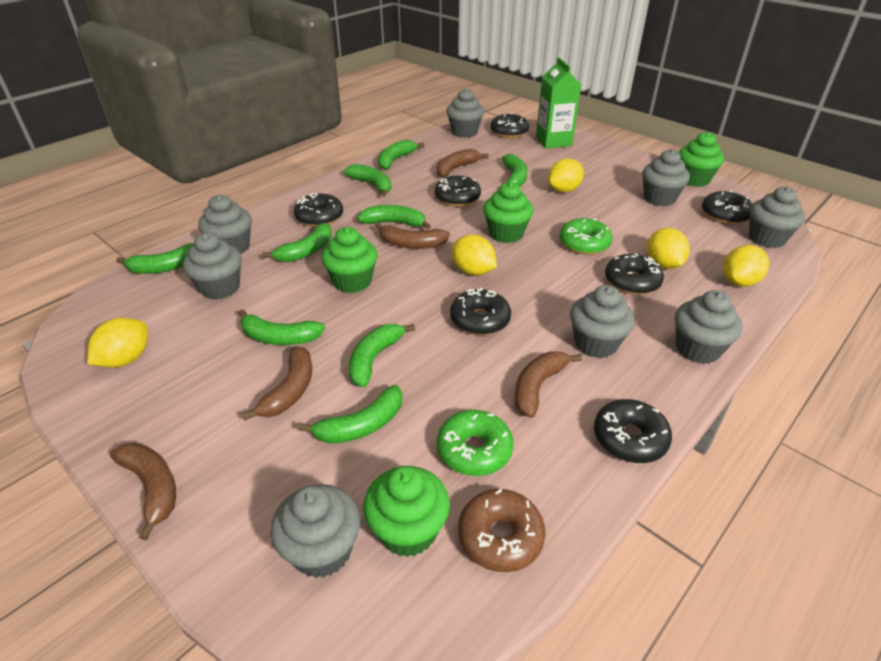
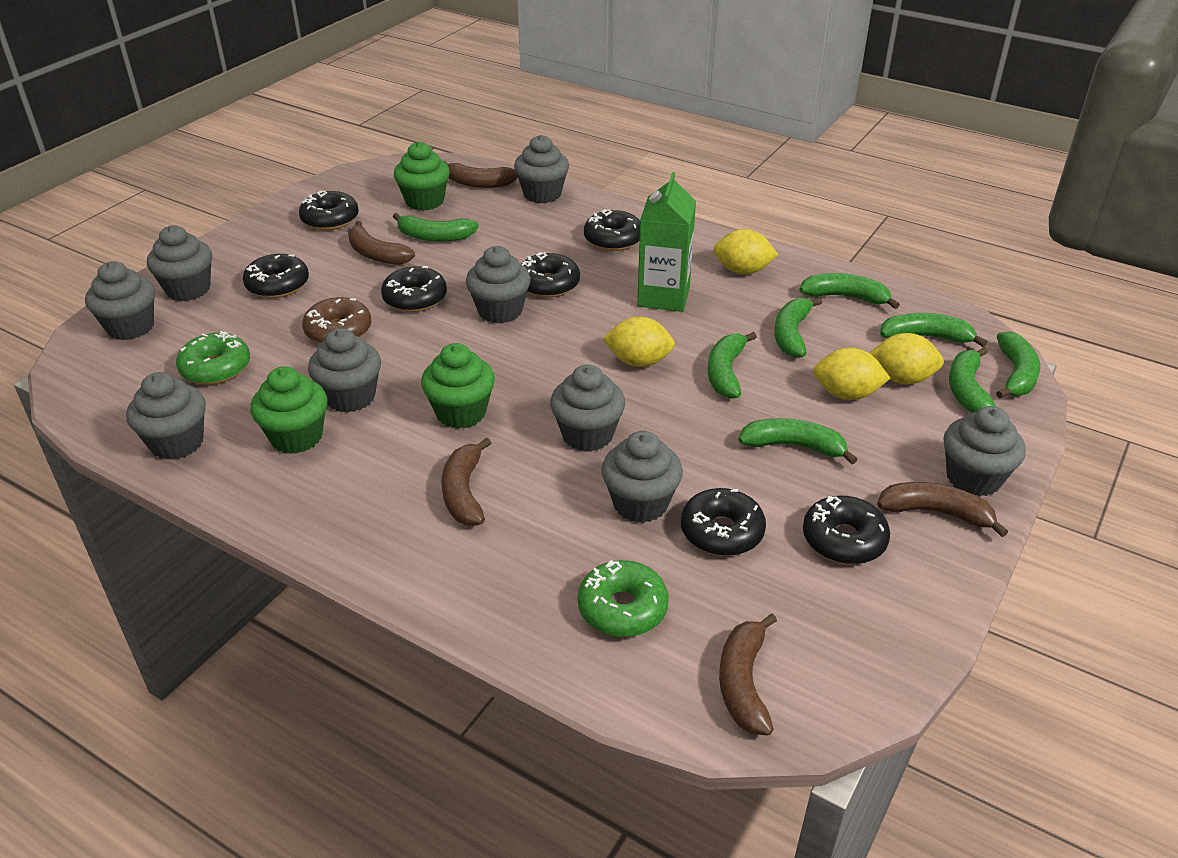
green banana: 9 -> 8
green cupcake: 4 -> 3
grey cupcake: 8 -> 9
yellow lemon: 5 -> 4

